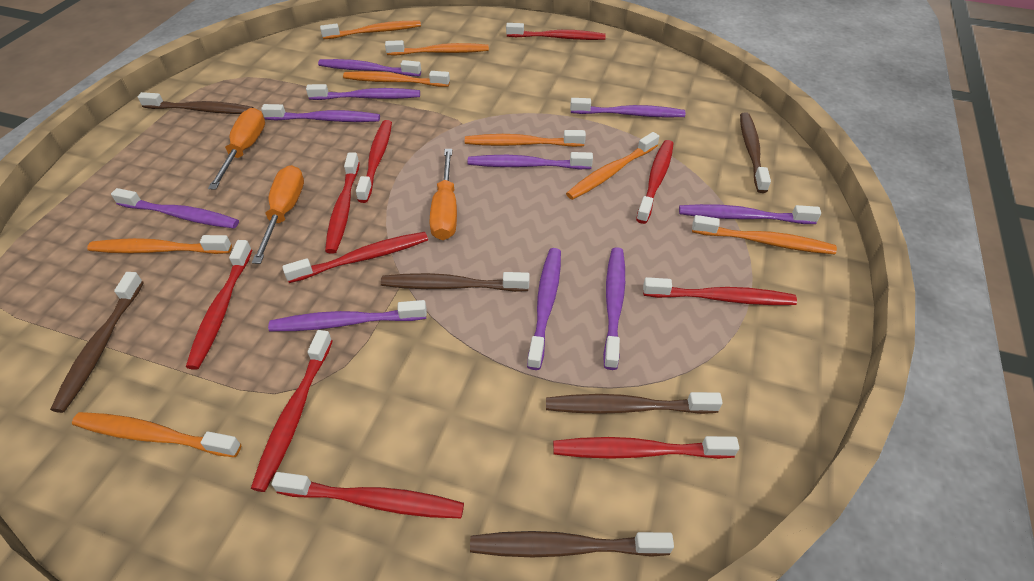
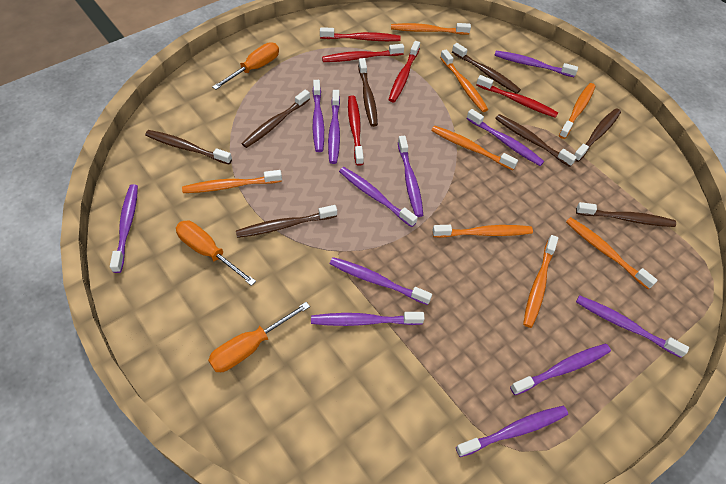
brown toothbrush: 6 -> 8
purple toothbrush: 10 -> 12
red toothbrush: 10 -> 5

